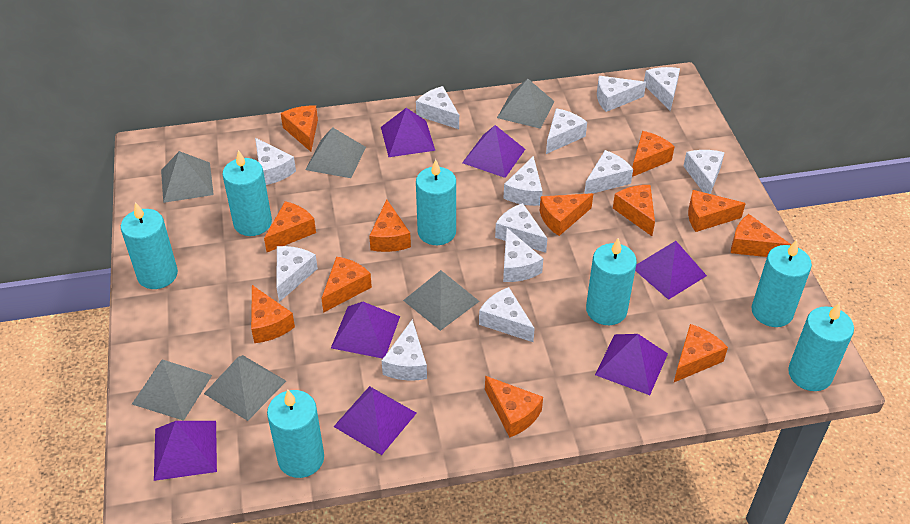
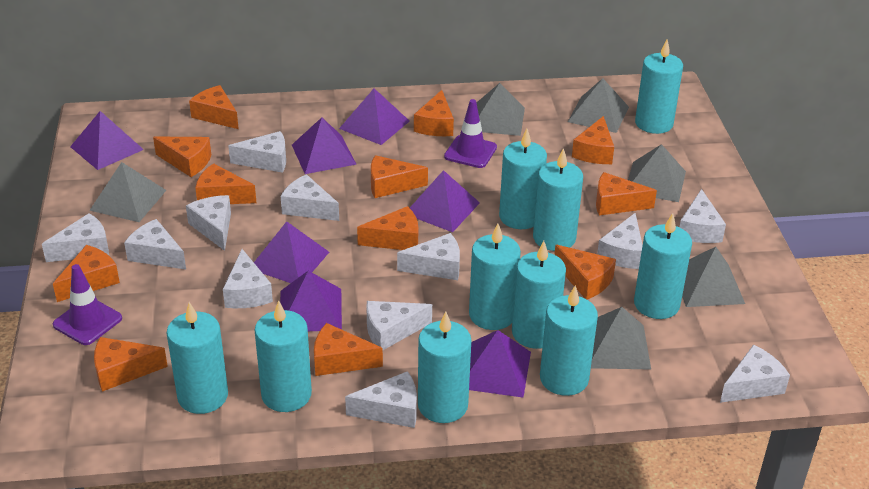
purple traffic cone: 0 -> 2
turquoise candle: 7 -> 10
white cheese: 13 -> 12

